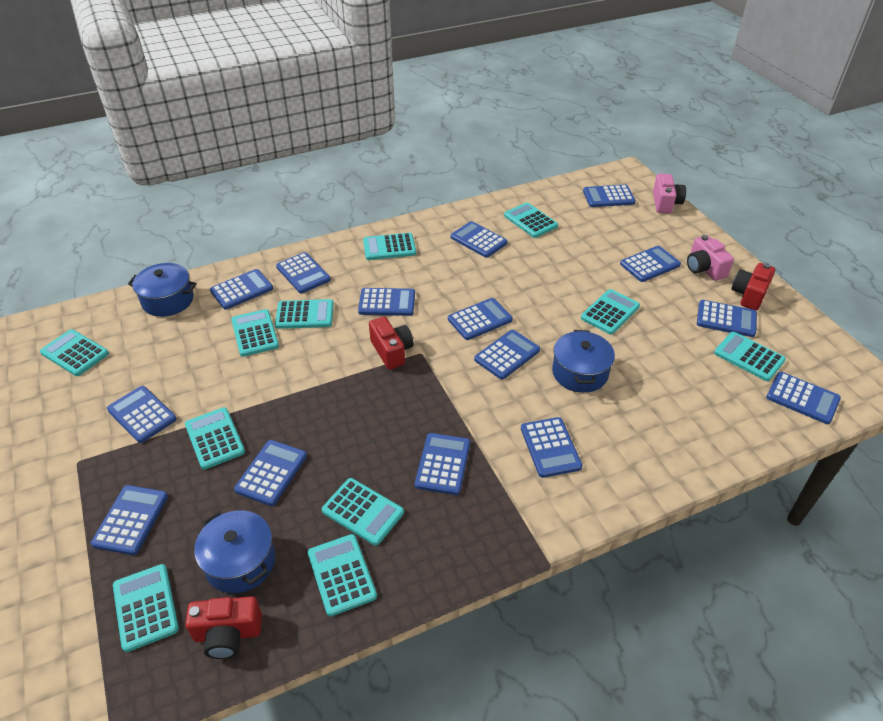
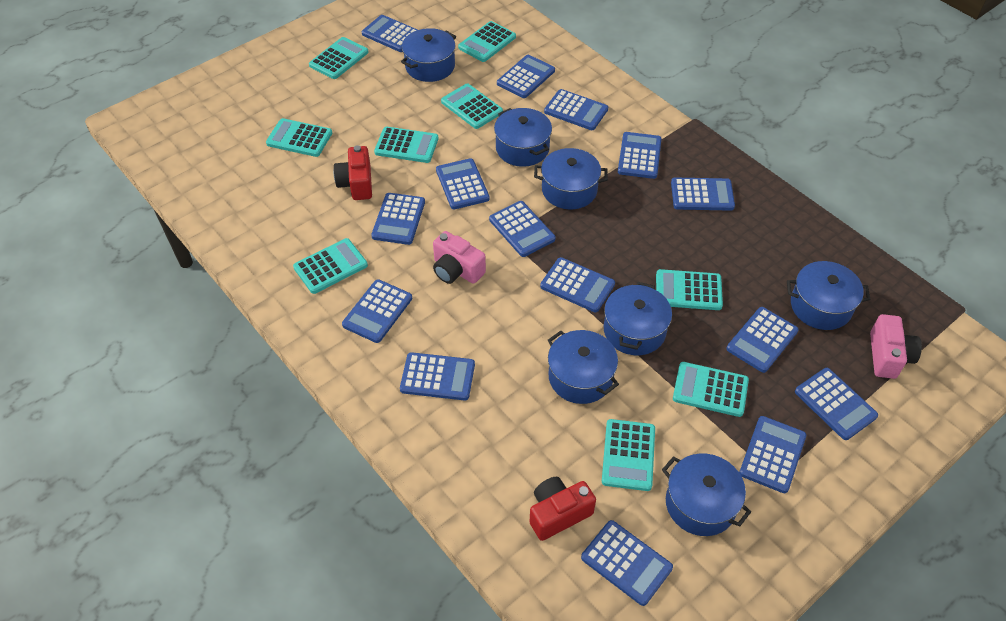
blue pot: 3 -> 7
red camera: 3 -> 2
turquoise calculator: 11 -> 9

